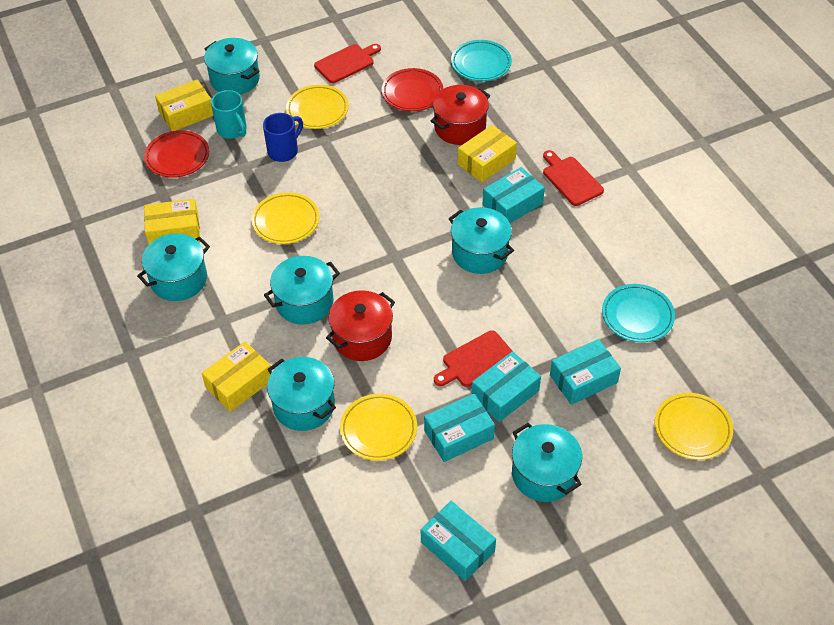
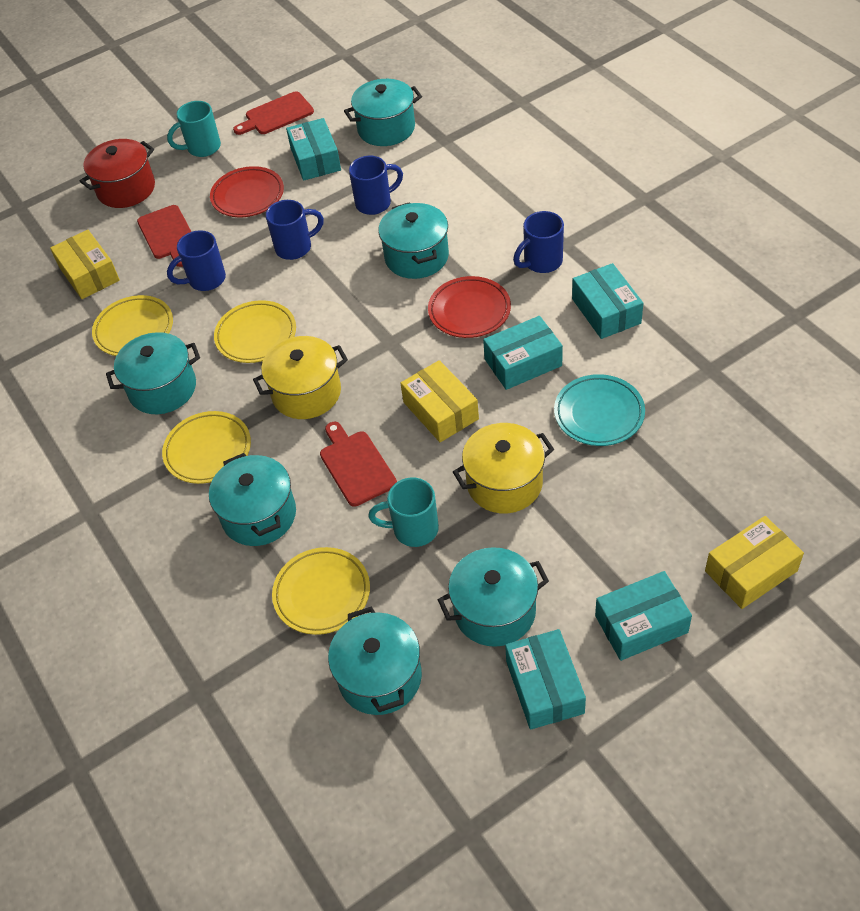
blue mug: 1 -> 4
red pot: 2 -> 1
turquoise mug: 1 -> 2
turquoise plate: 2 -> 1
yellow box: 4 -> 3
yellow pot: 0 -> 2

